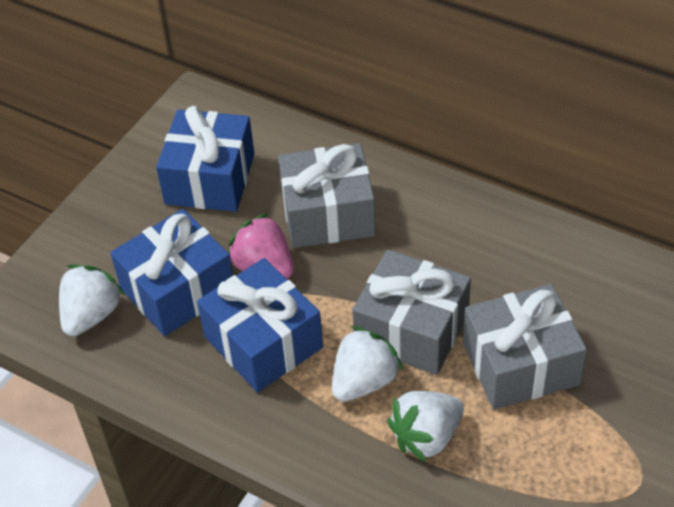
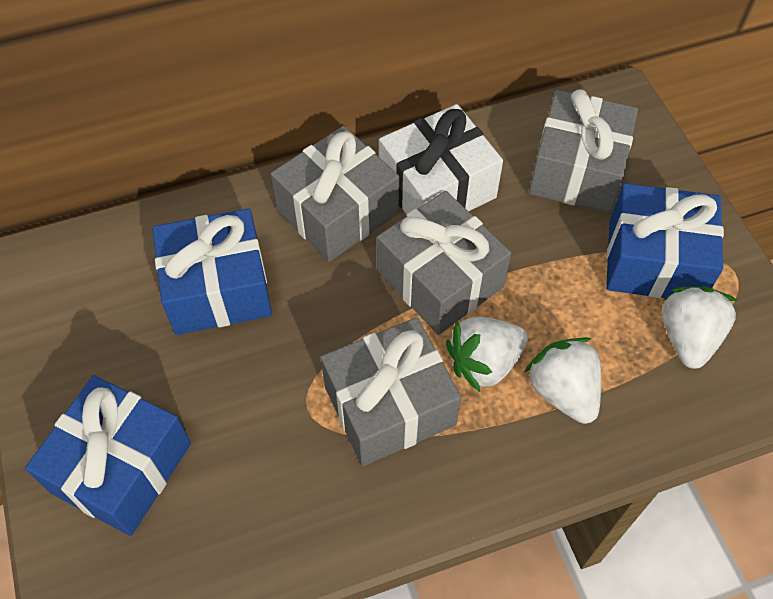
grey gift: 3 -> 4
pink strawberry: 1 -> 0
white gift: 0 -> 1

